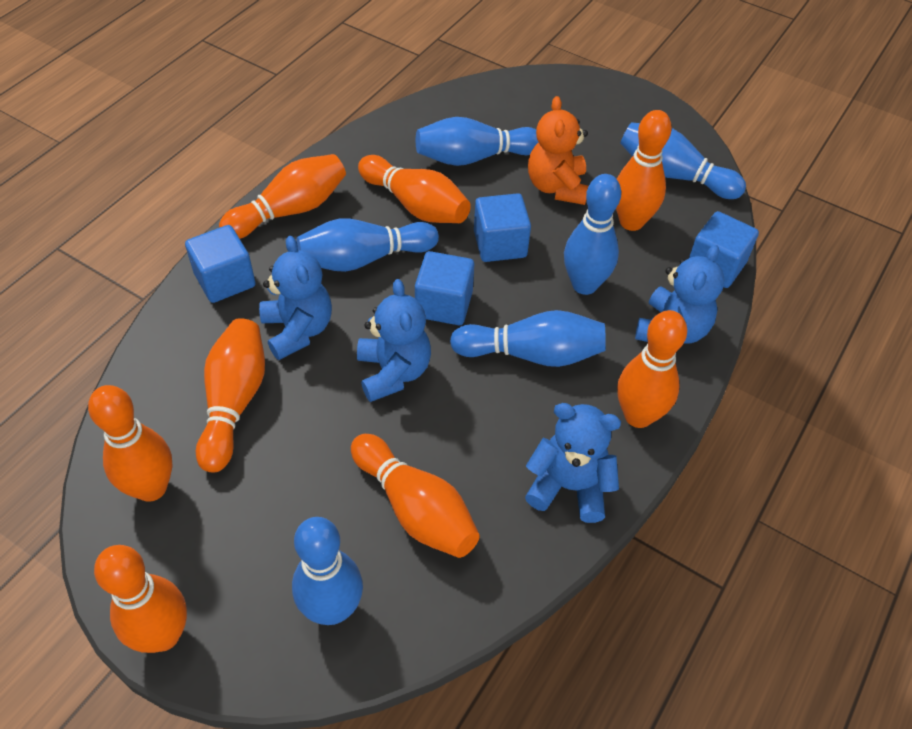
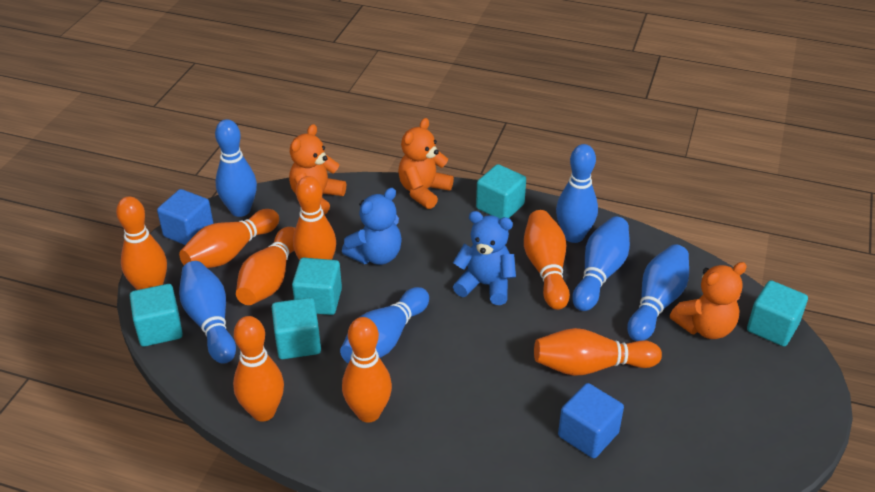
blue cube: 4 -> 2
blue teddy bear: 4 -> 2
orange teddy bear: 1 -> 3
turquoise cube: 0 -> 5

